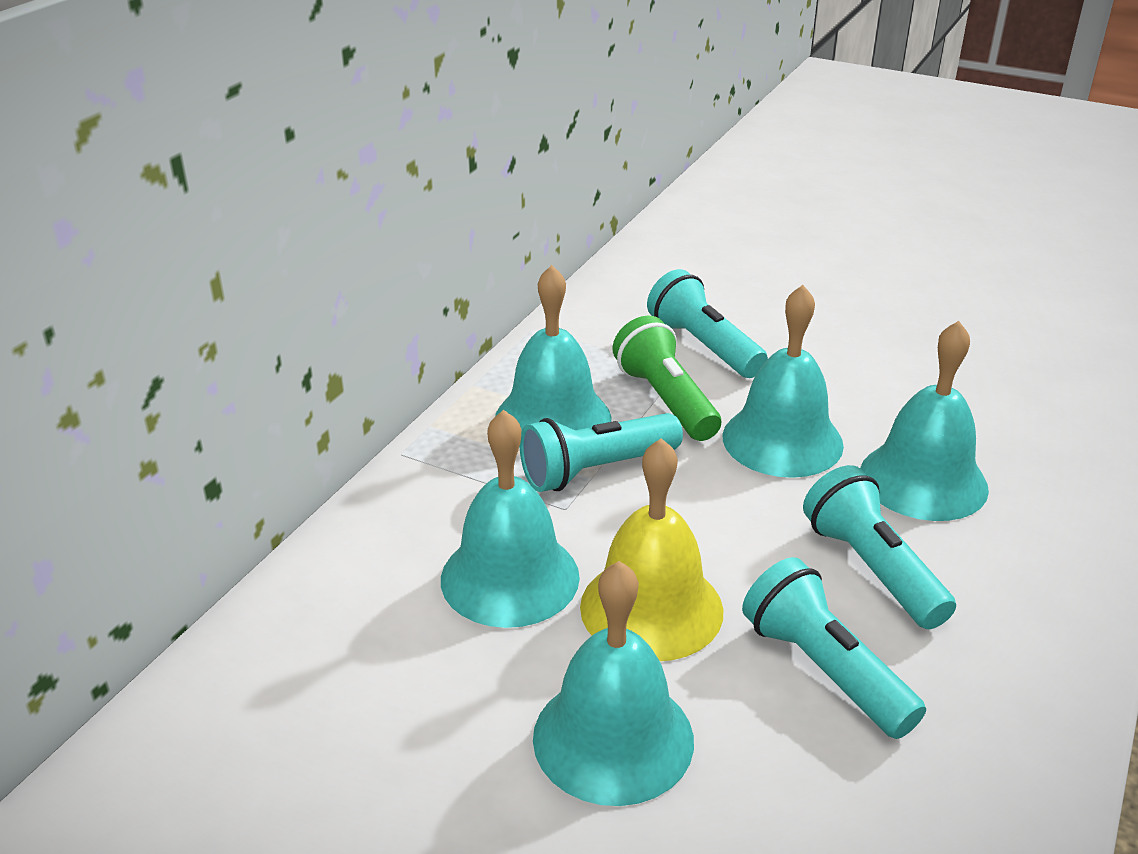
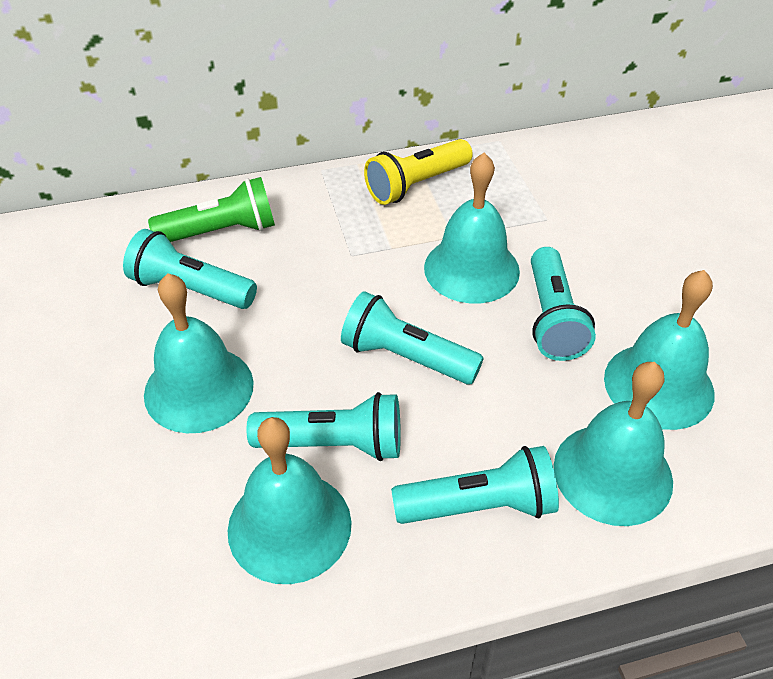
turquoise flashlight: 4 -> 5
yellow bell: 1 -> 0
yellow flashlight: 0 -> 1

